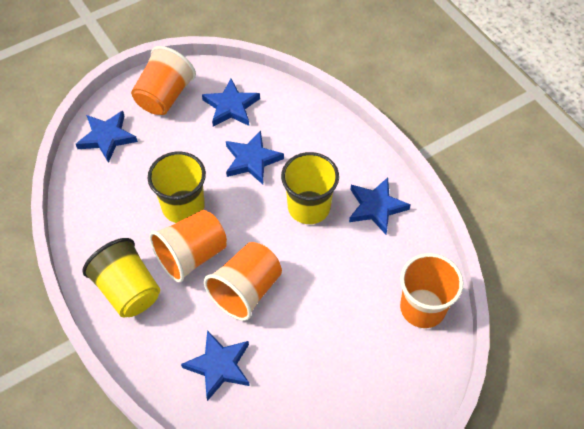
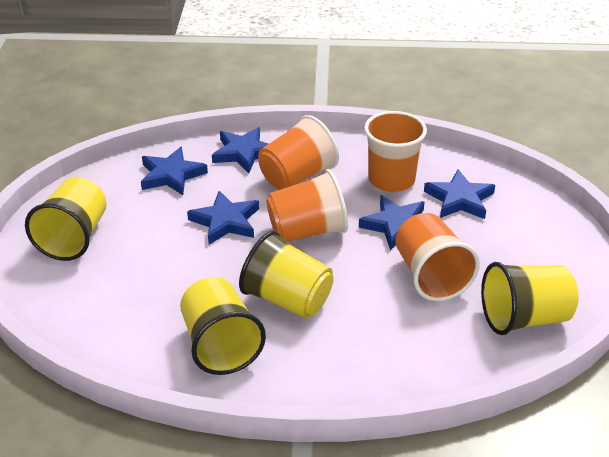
yellow cup: 3 -> 4

